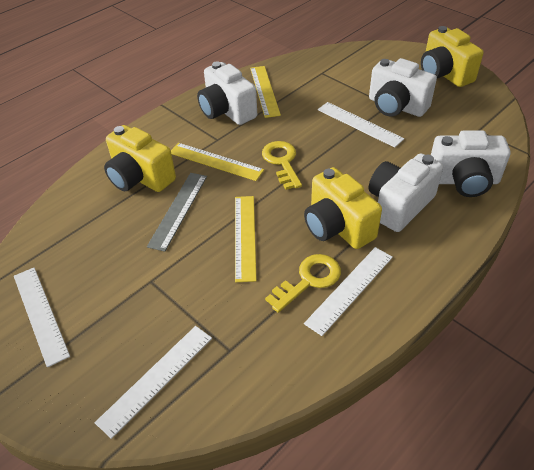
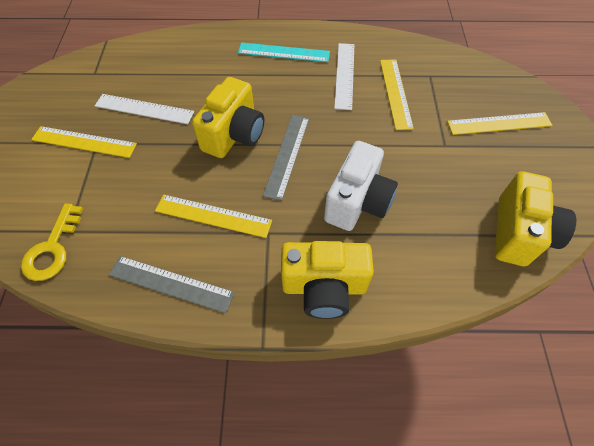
grey ruler: 1 -> 2
turquoise ruler: 0 -> 1
white camera: 4 -> 1
white ruler: 4 -> 2
yellow key: 2 -> 1
yellow ruler: 3 -> 4

